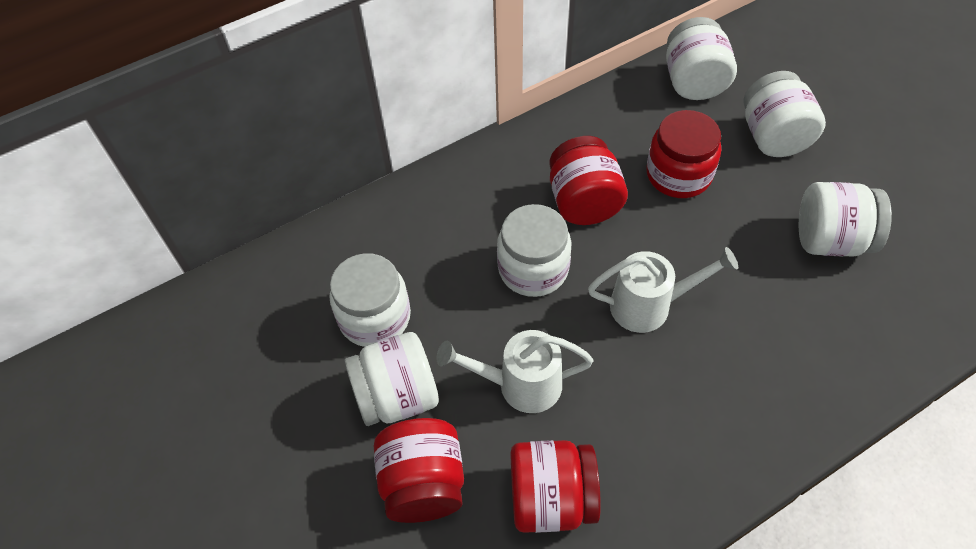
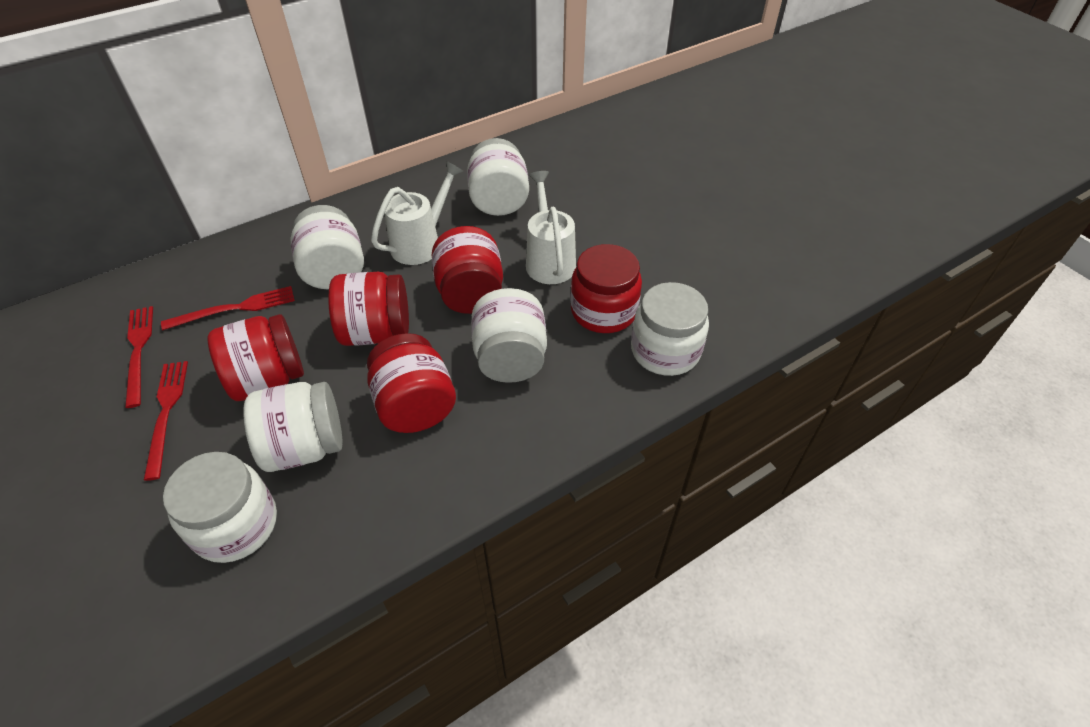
red fork: 0 -> 3
red jar: 4 -> 5

